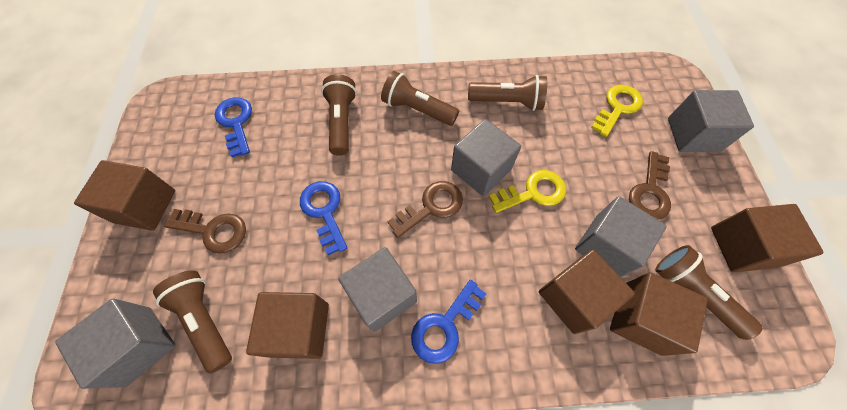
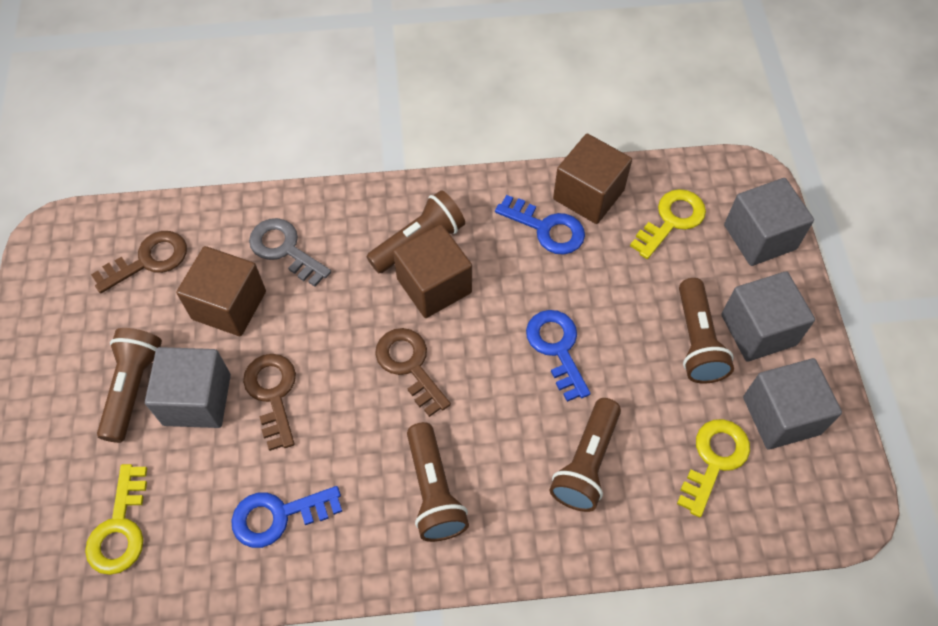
brown cube: 5 -> 3
grey cube: 5 -> 4
grey key: 0 -> 1
yellow key: 2 -> 3

